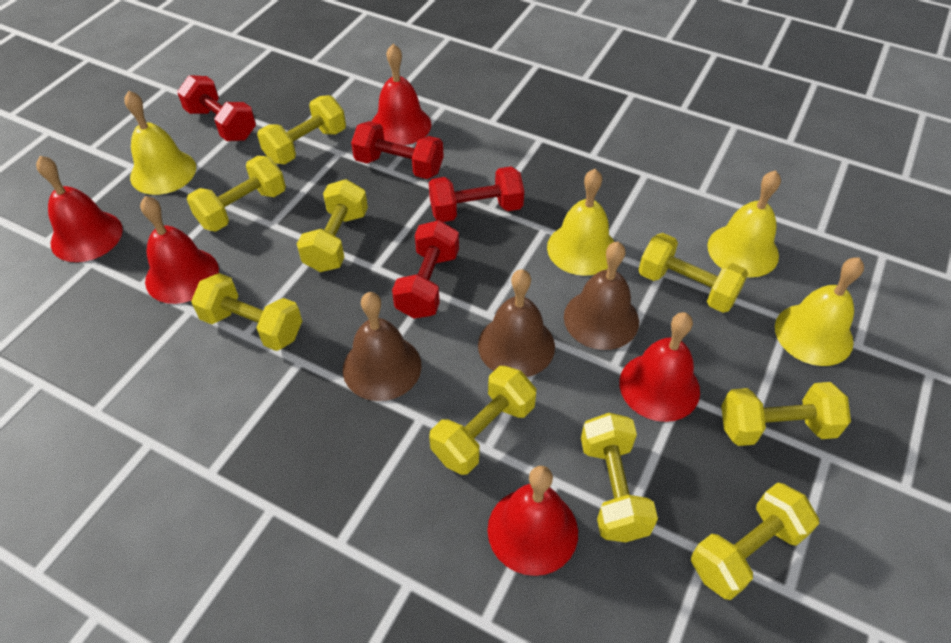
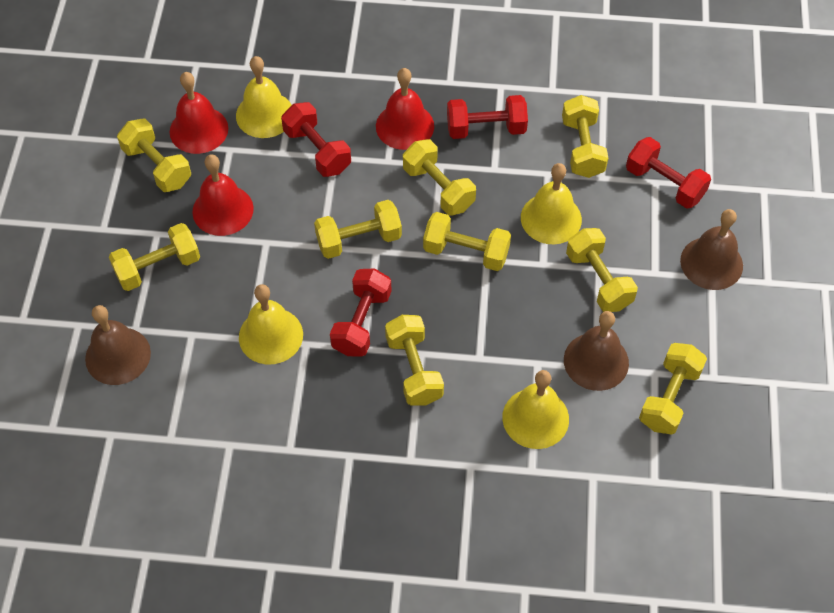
red bell: 5 -> 3

